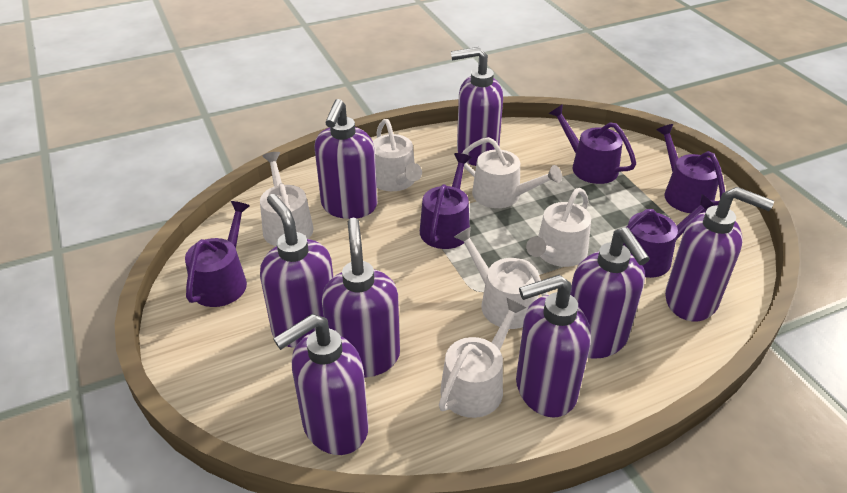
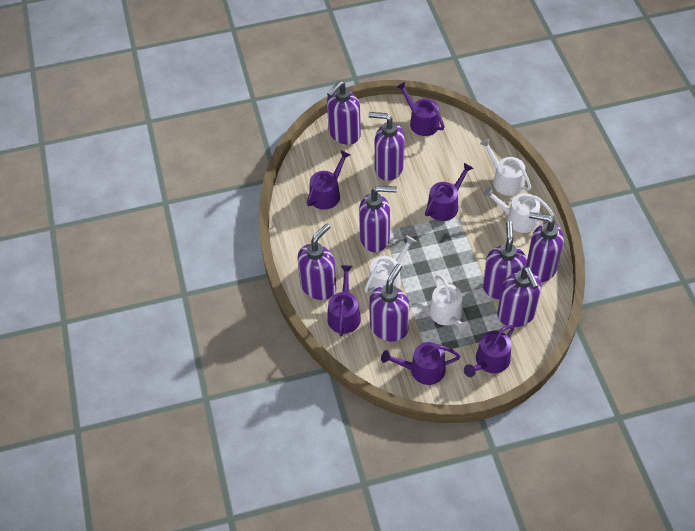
purple watering can: 5 -> 6
white watering can: 6 -> 4

